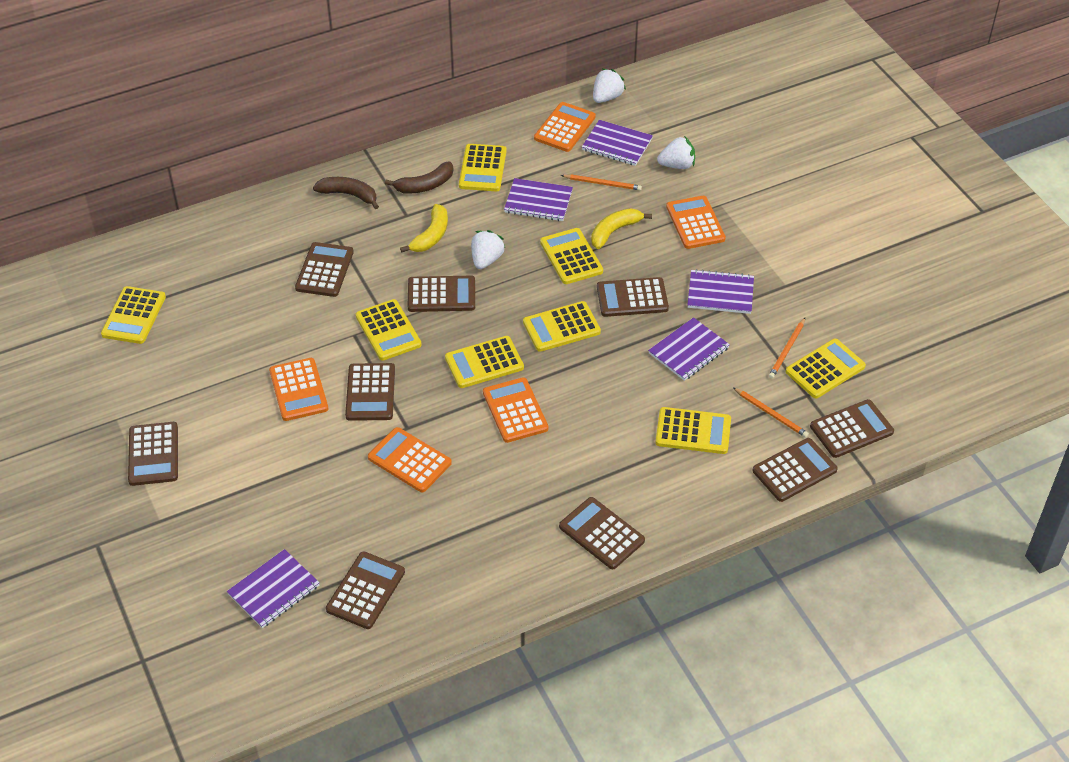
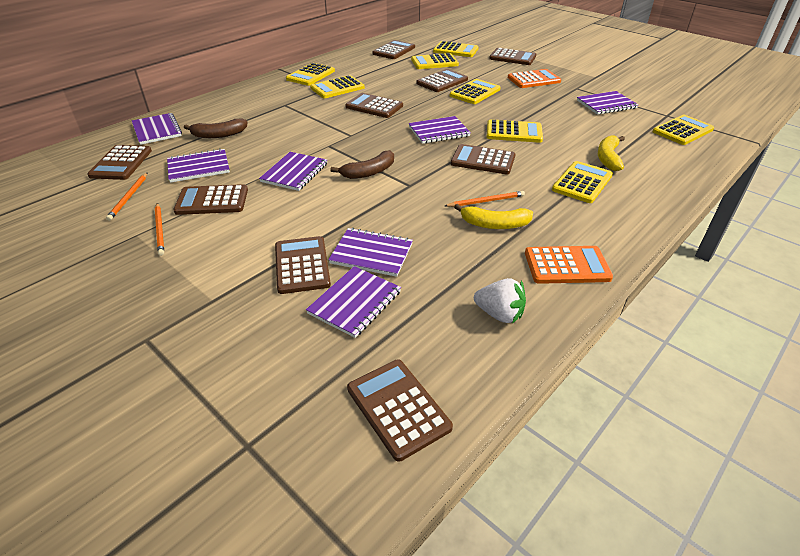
orange calculator: 5 -> 2
purple notebook: 5 -> 7
white strawberry: 3 -> 1

